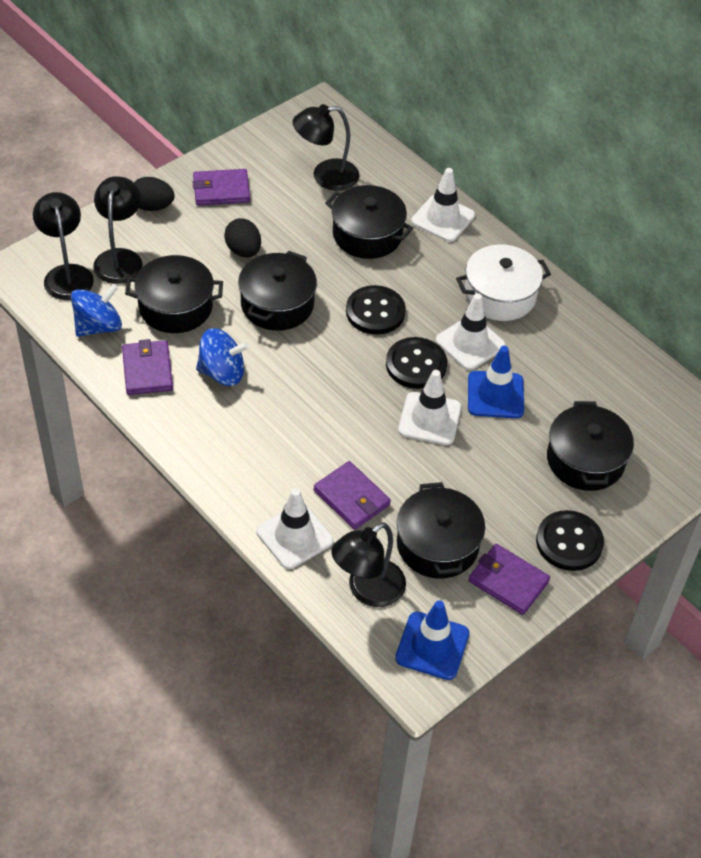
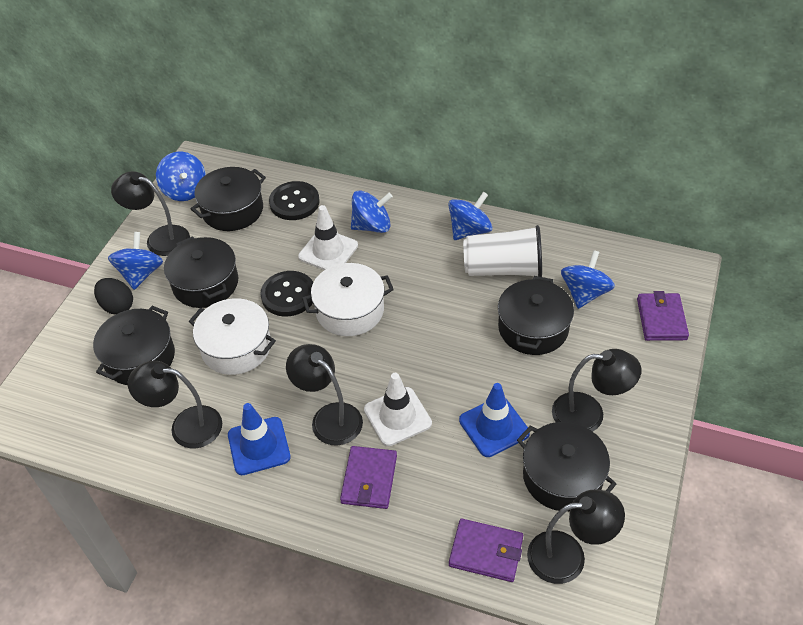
black button: 3 -> 2
black egg: 2 -> 1
black lamp: 4 -> 5
blue spinning top: 2 -> 5
purple wallet: 4 -> 3
white cup: 0 -> 1
white pot: 1 -> 2
white traffic cone: 4 -> 2

